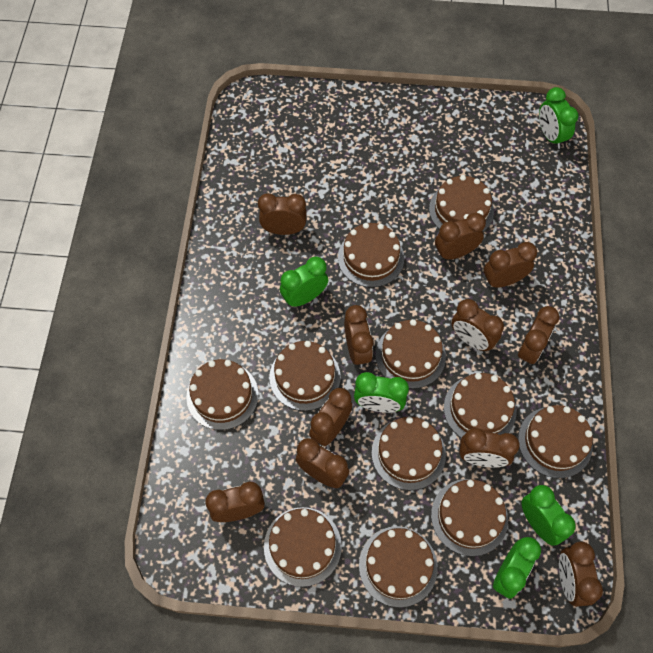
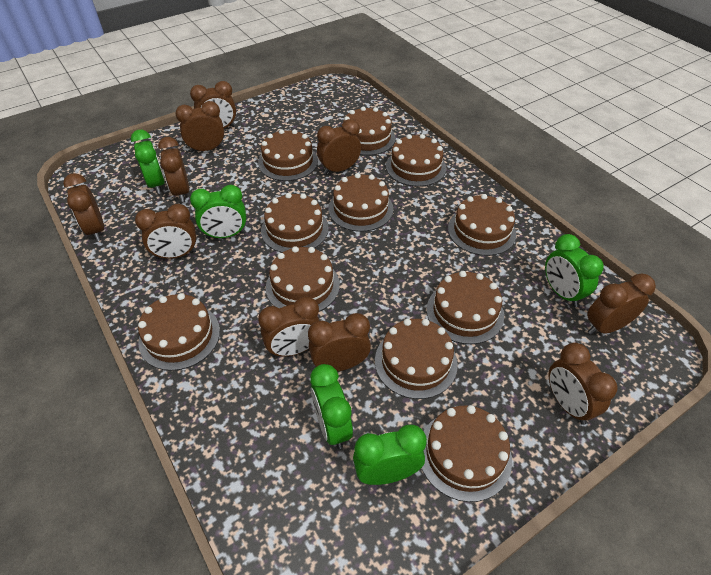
brown clock: 11 -> 10

